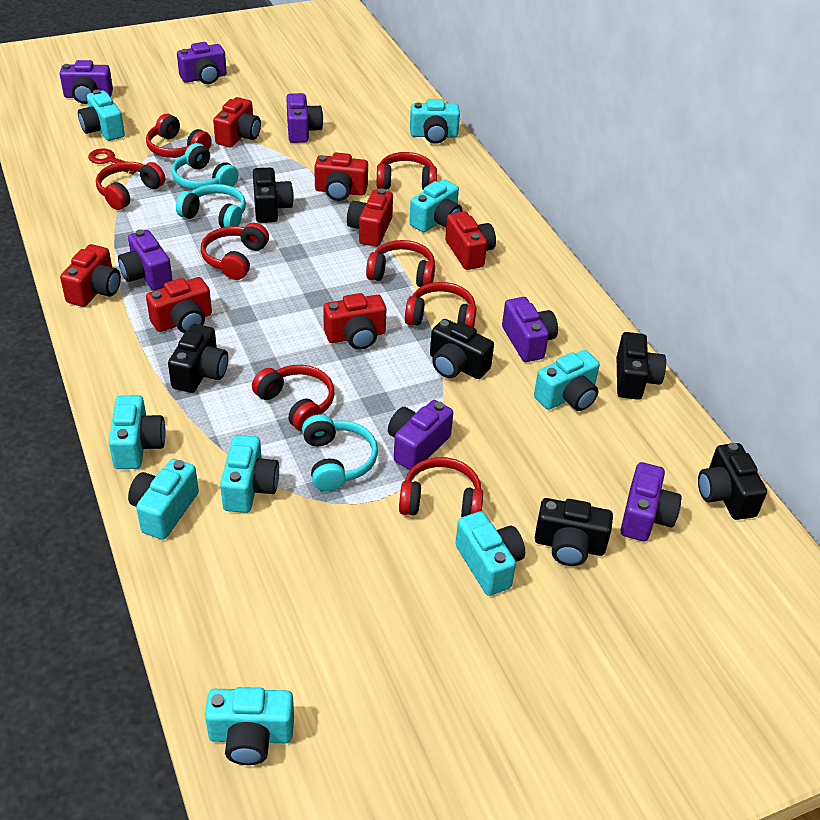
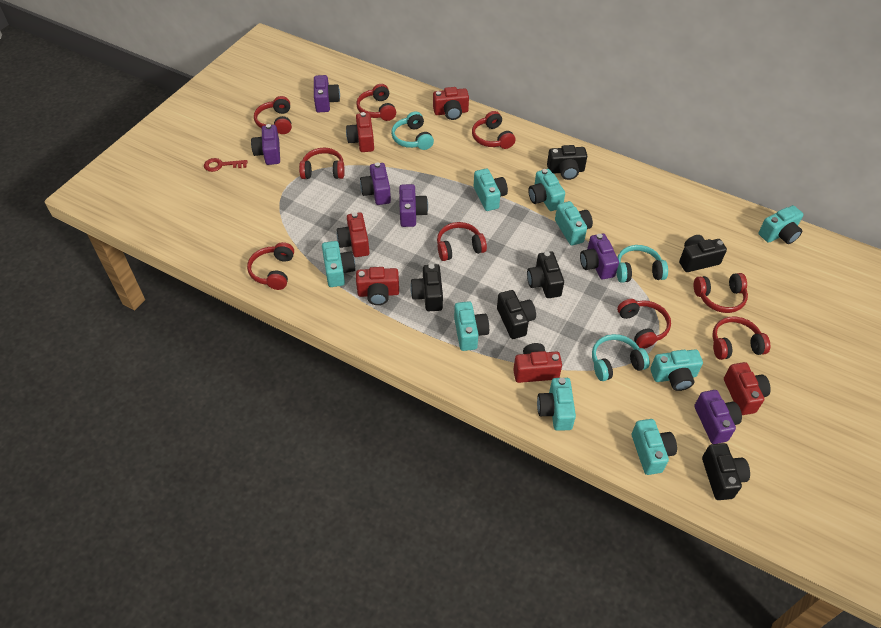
purple camera: 7 -> 6
red camera: 7 -> 6
red headphones: 8 -> 9

